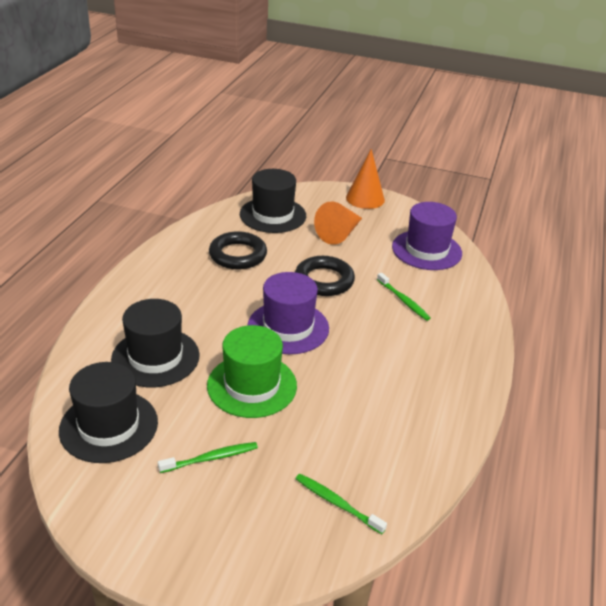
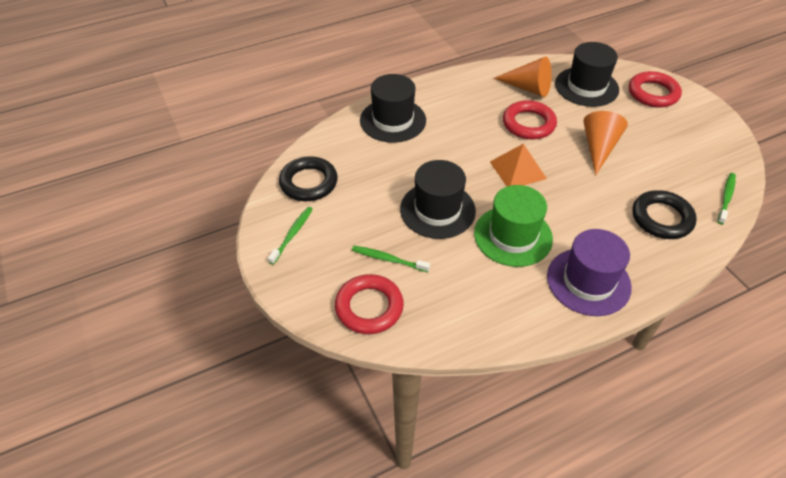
orange pyramid: 0 -> 1
purple hat: 2 -> 1
red ring: 0 -> 3

